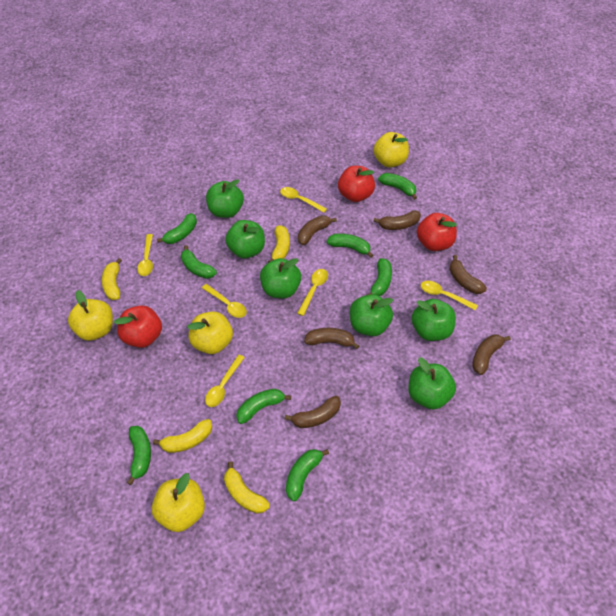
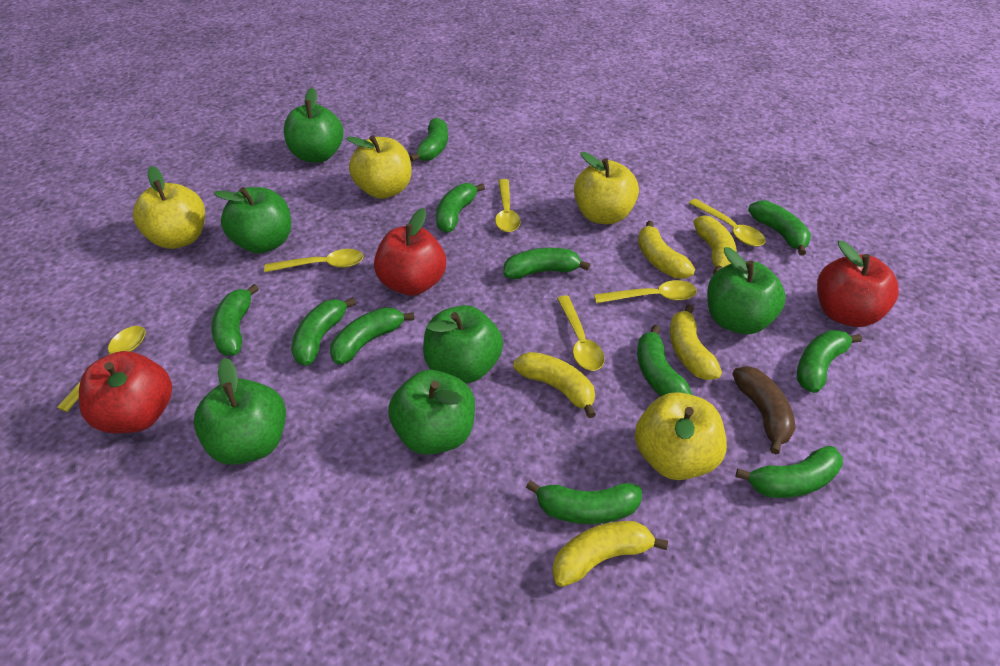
brown banana: 6 -> 1
green banana: 8 -> 11
yellow banana: 4 -> 5

